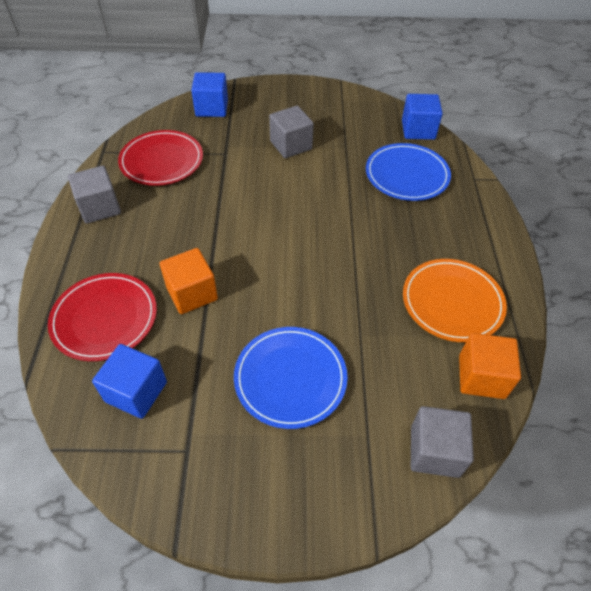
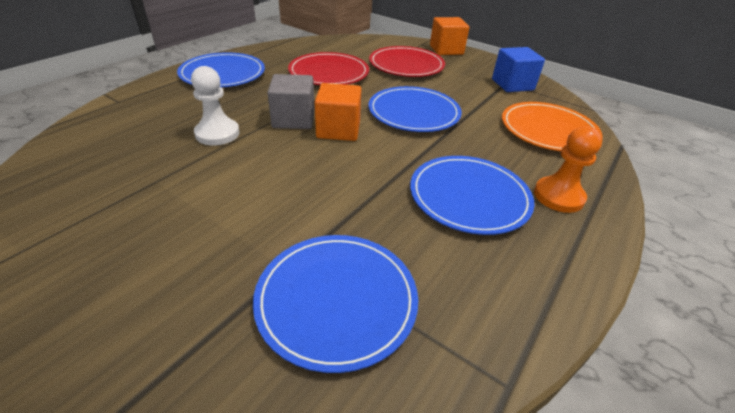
blue cube: 3 -> 1
blue plate: 2 -> 4
grey cube: 3 -> 1
orange pawn: 0 -> 1
white pawn: 0 -> 1

